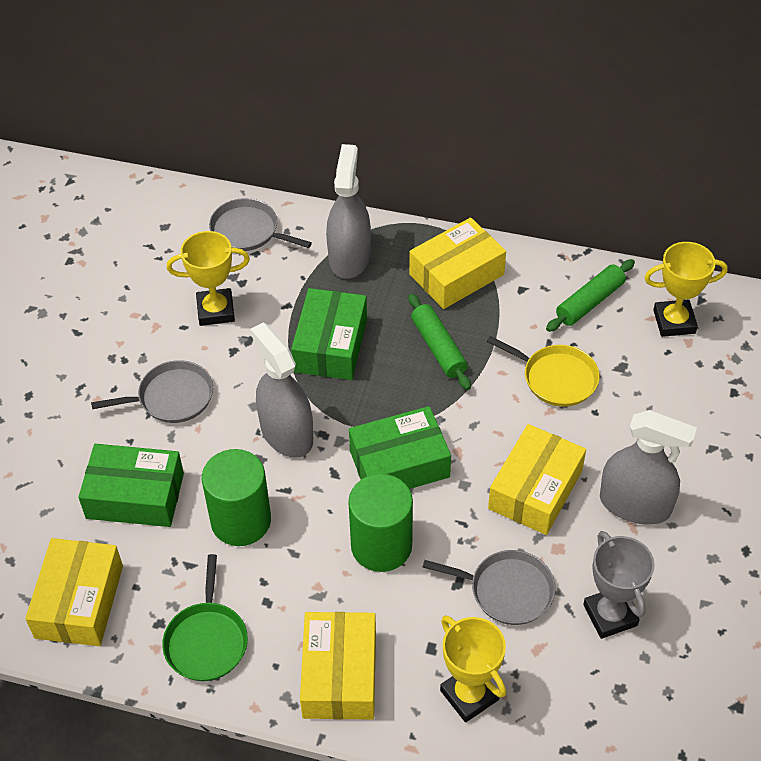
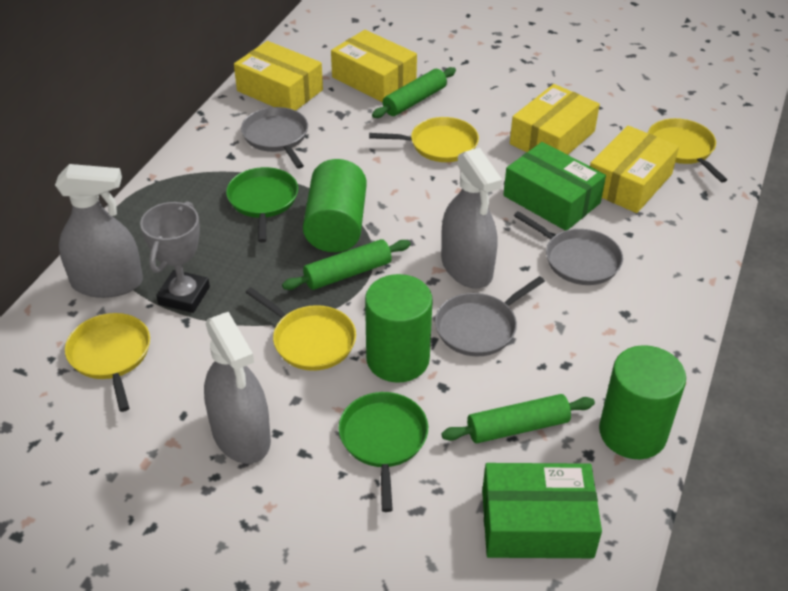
green box: 3 -> 2
green cylinder: 2 -> 3
green pan: 1 -> 2
green rolling pin: 2 -> 3
yellow pan: 1 -> 4
yellow trophy: 3 -> 0

